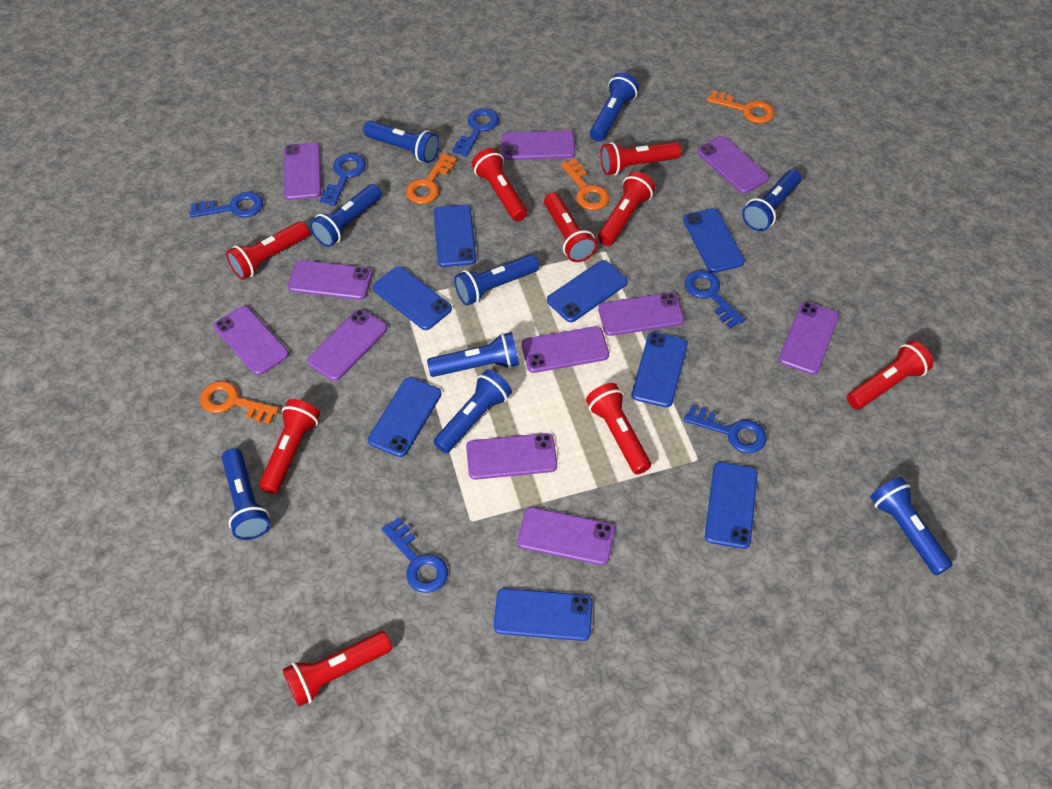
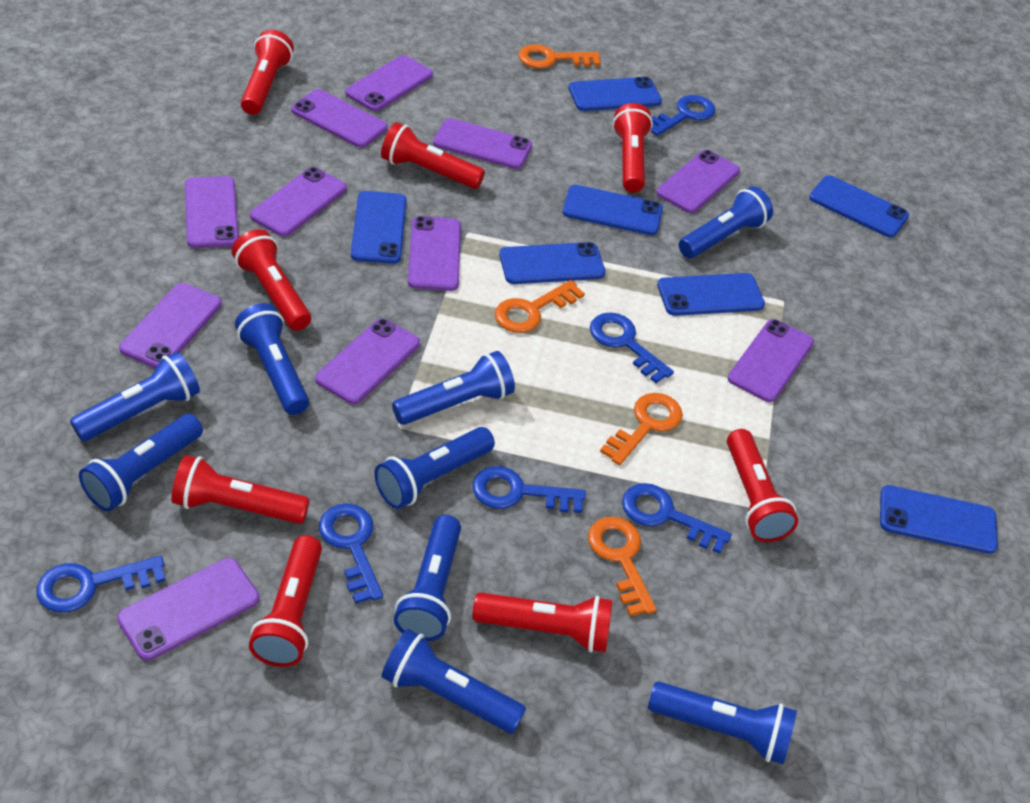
blue phone: 8 -> 7
red flashlight: 9 -> 8

